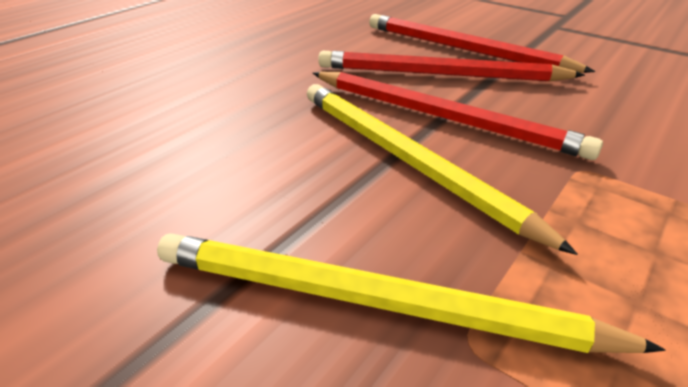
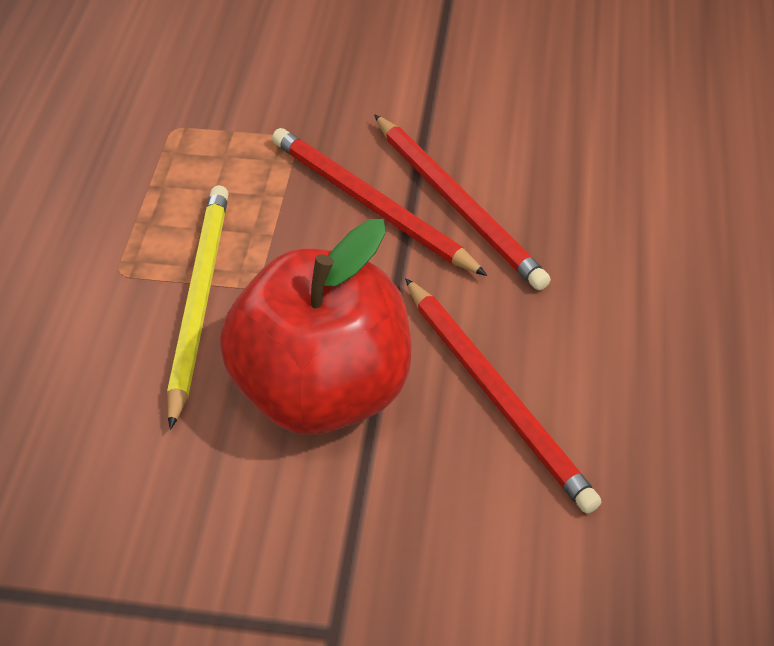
red apple: 0 -> 1
yellow pencil: 2 -> 1

